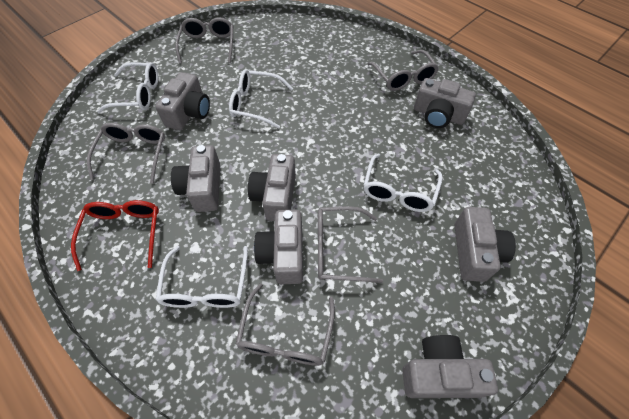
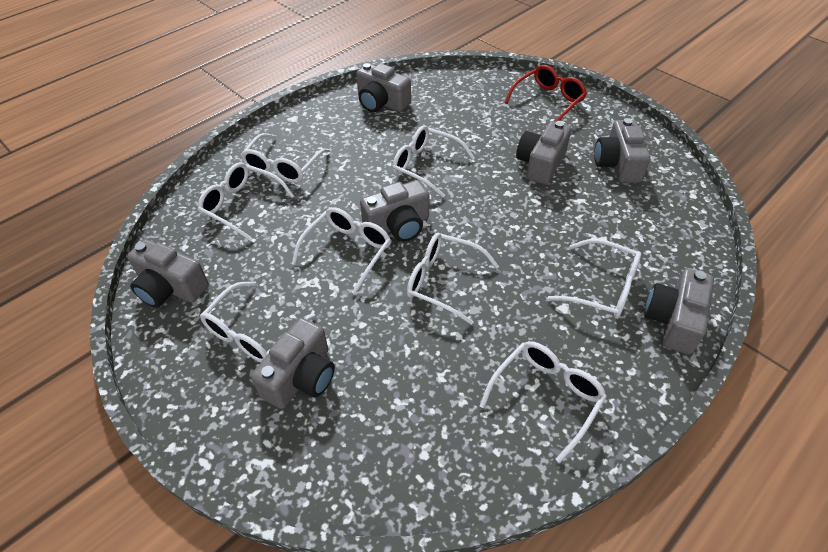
grey glasses: 5 -> 0
white glasses: 4 -> 8

